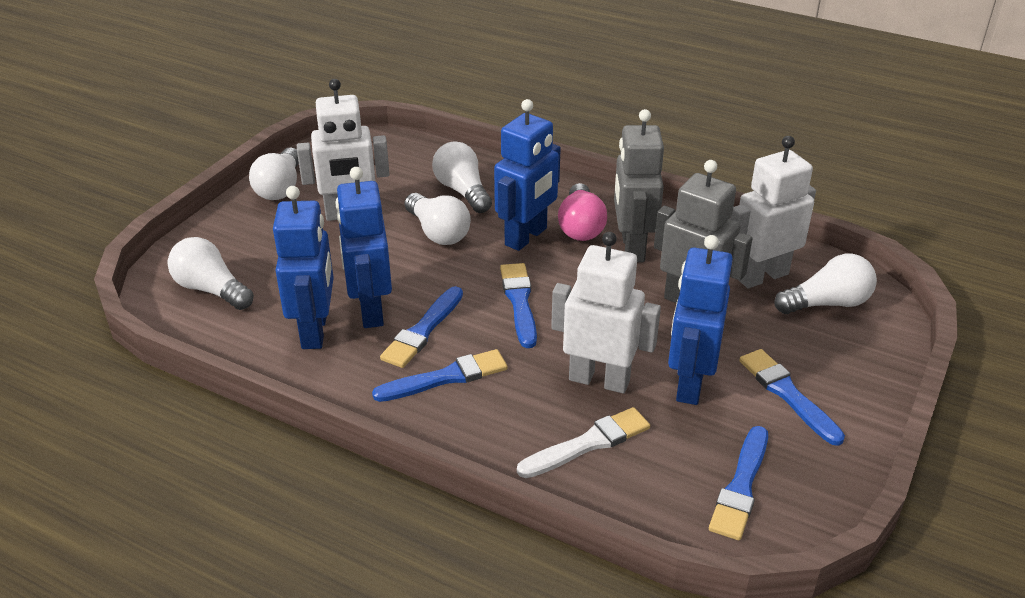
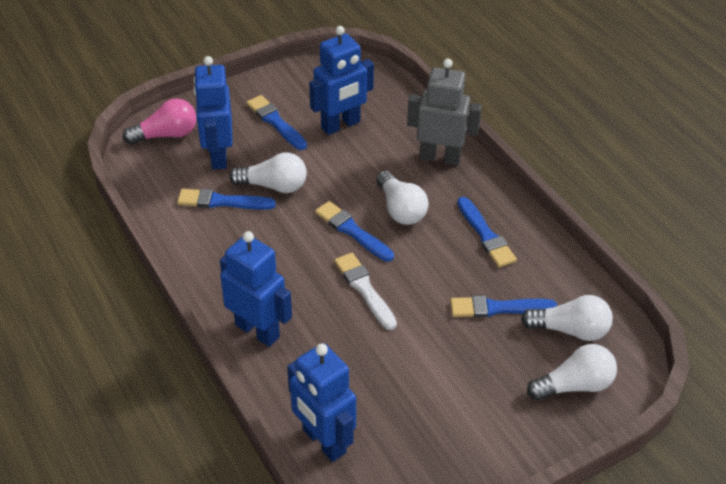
grey robot: 2 -> 1
white light bulb: 5 -> 4
white robot: 3 -> 0

